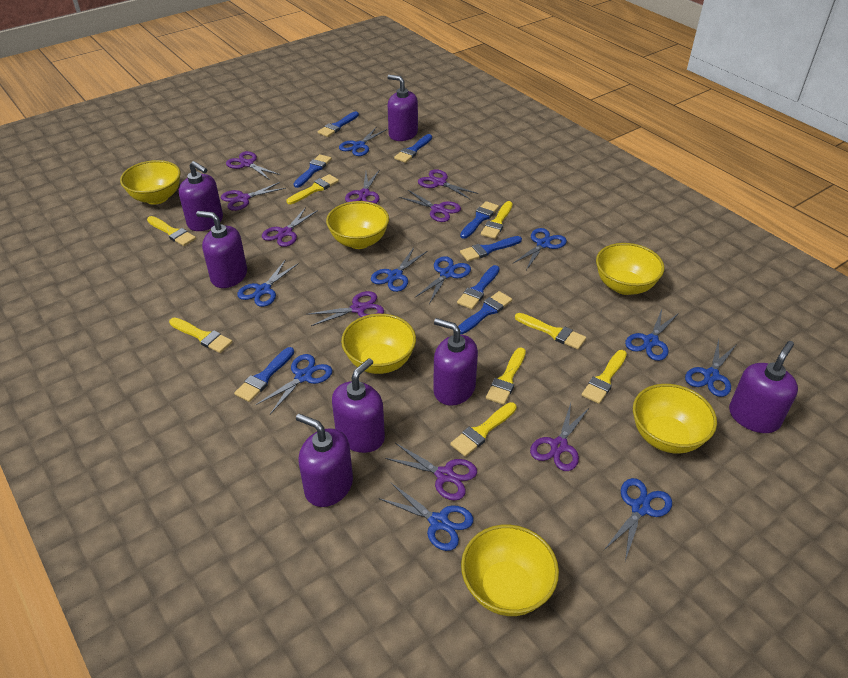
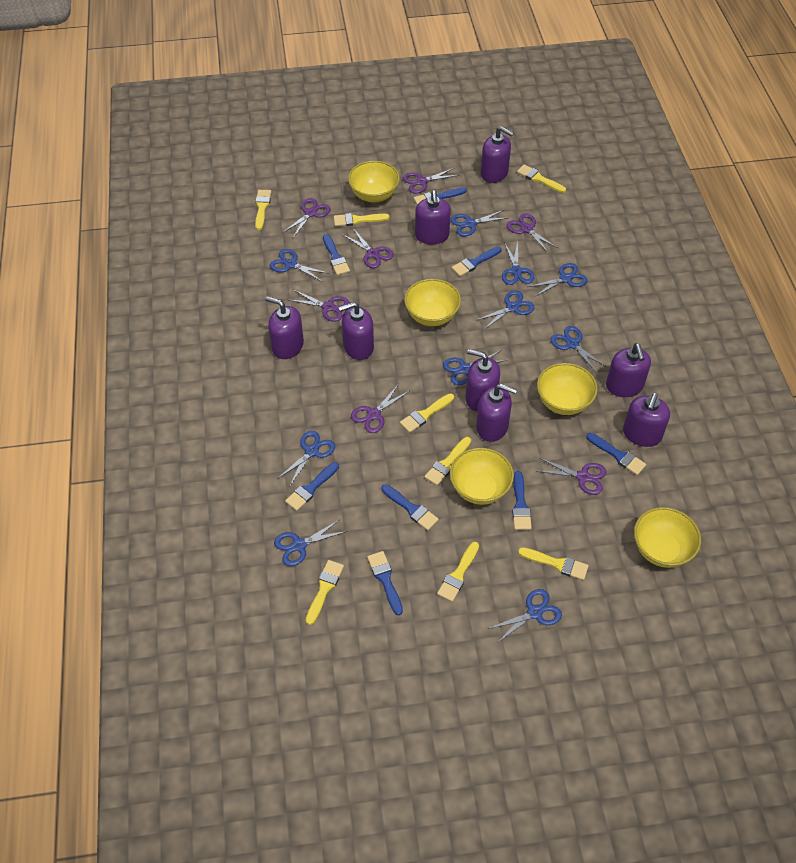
purple scissors: 9 -> 7
purple soap dispenser: 7 -> 8
yellow bowl: 6 -> 5

